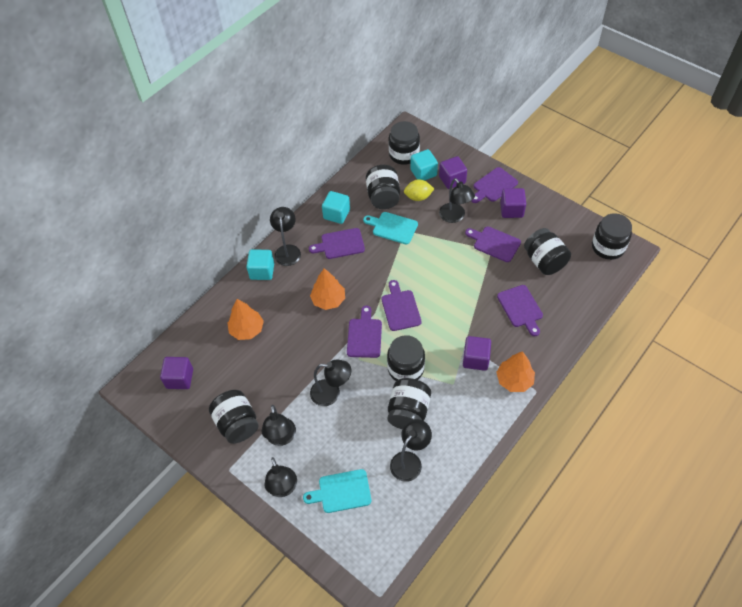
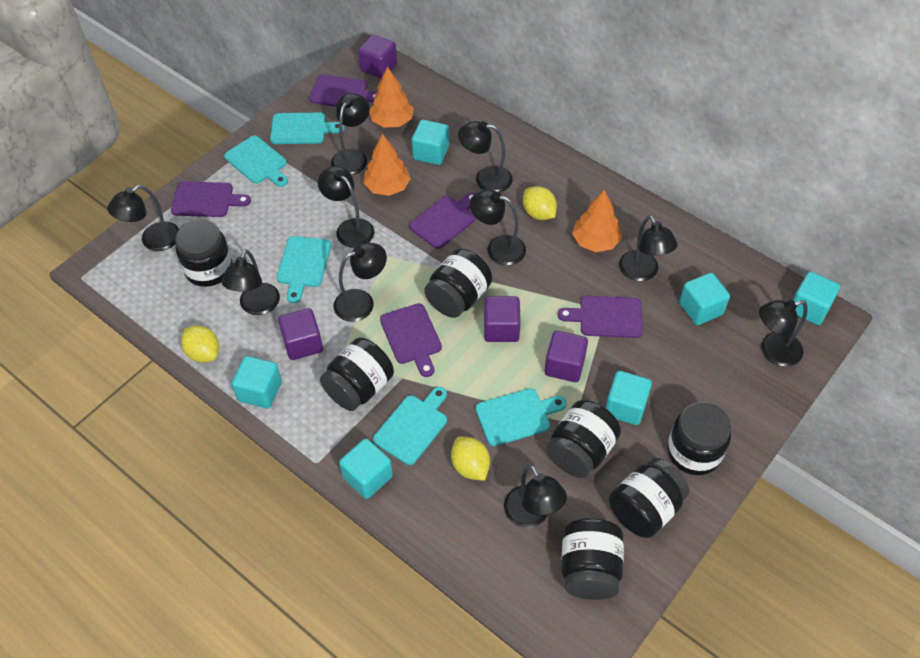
black lamp: 6 -> 10
purple cutting board: 6 -> 5
turquoise cube: 3 -> 6
turquoise cutting board: 2 -> 5
yellow lemon: 1 -> 3

